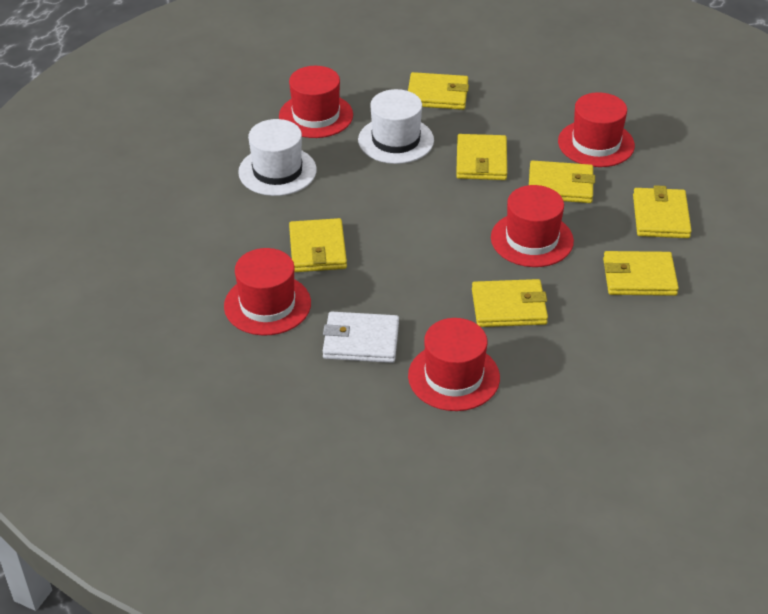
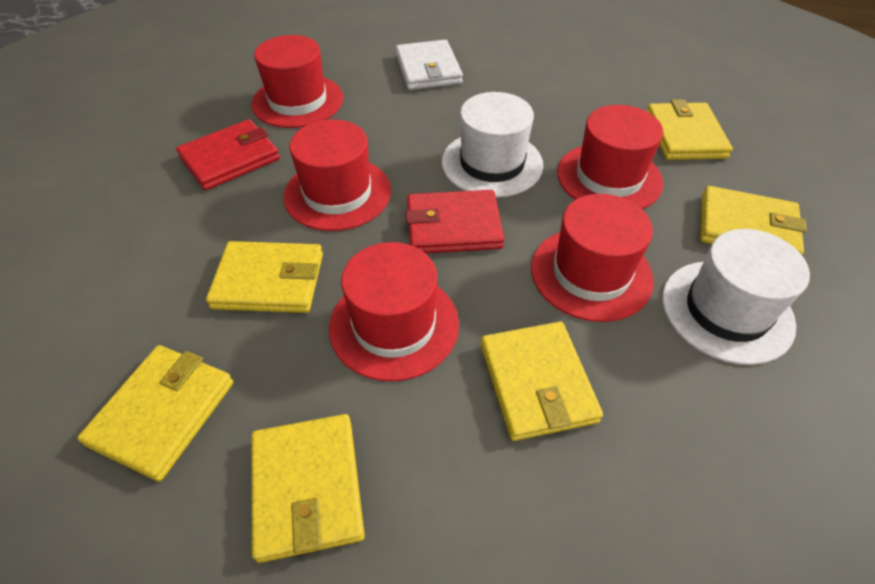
red wallet: 0 -> 2
yellow wallet: 7 -> 6

